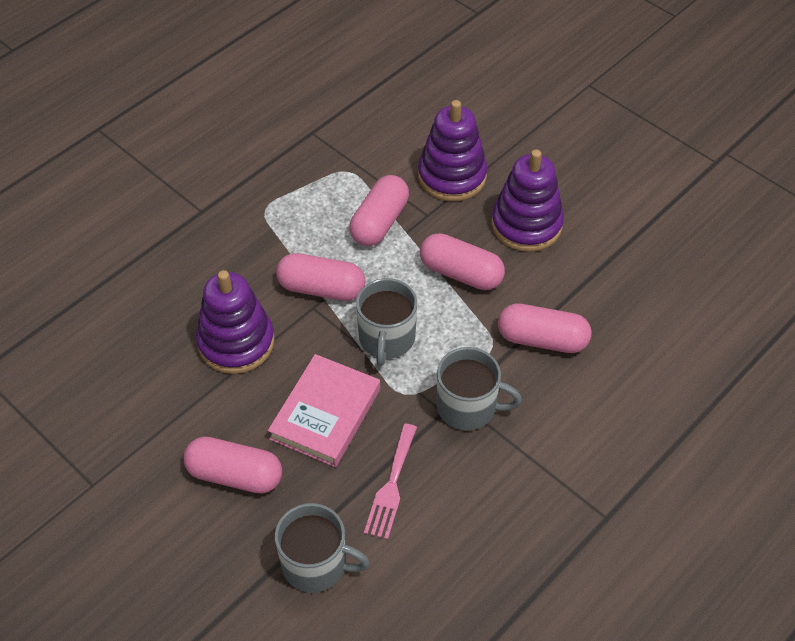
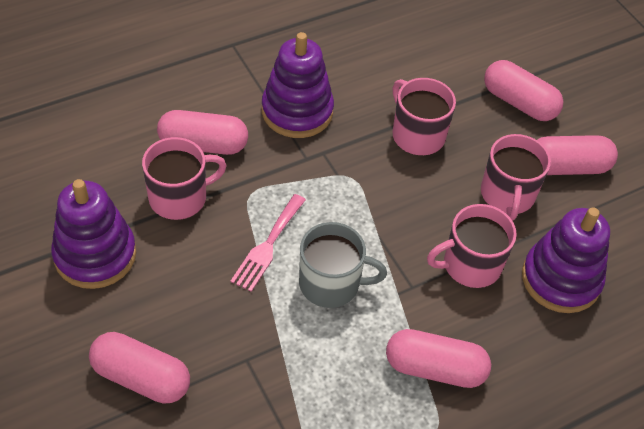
grey mug: 3 -> 1
pink book: 1 -> 0
pink mug: 0 -> 4

